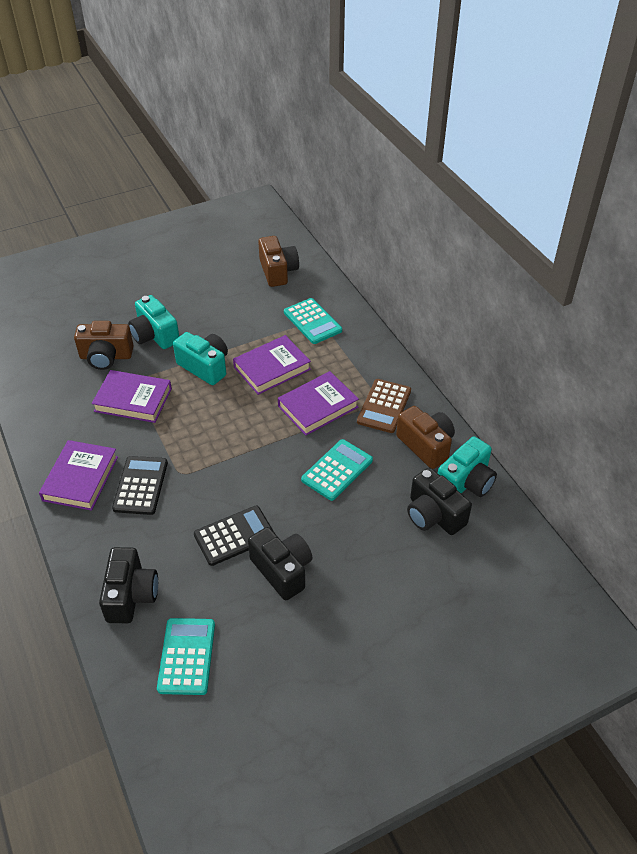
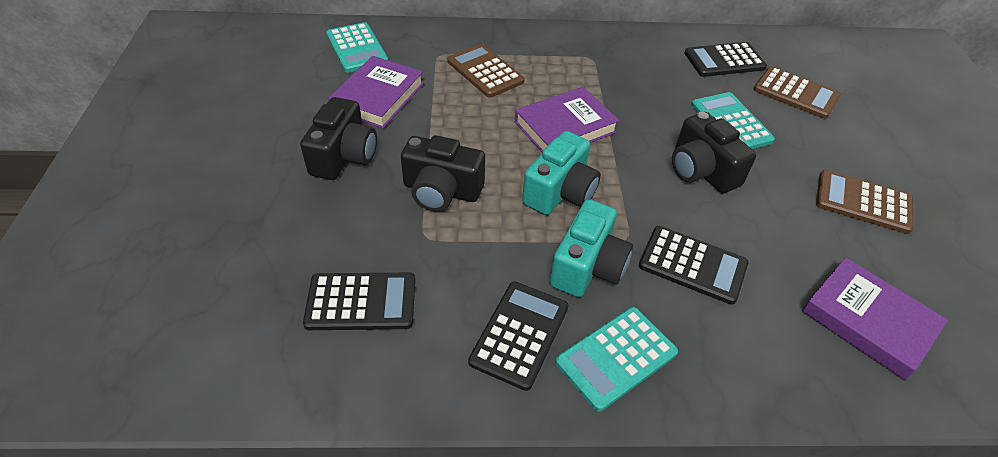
black calculator: 2 -> 4
brown calculator: 1 -> 3
brown camera: 3 -> 0
purple book: 4 -> 3
turquoise camera: 3 -> 2

